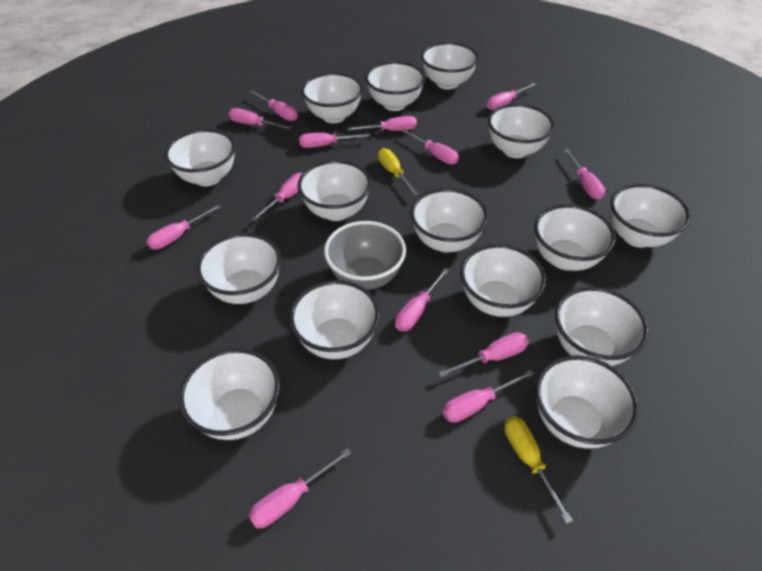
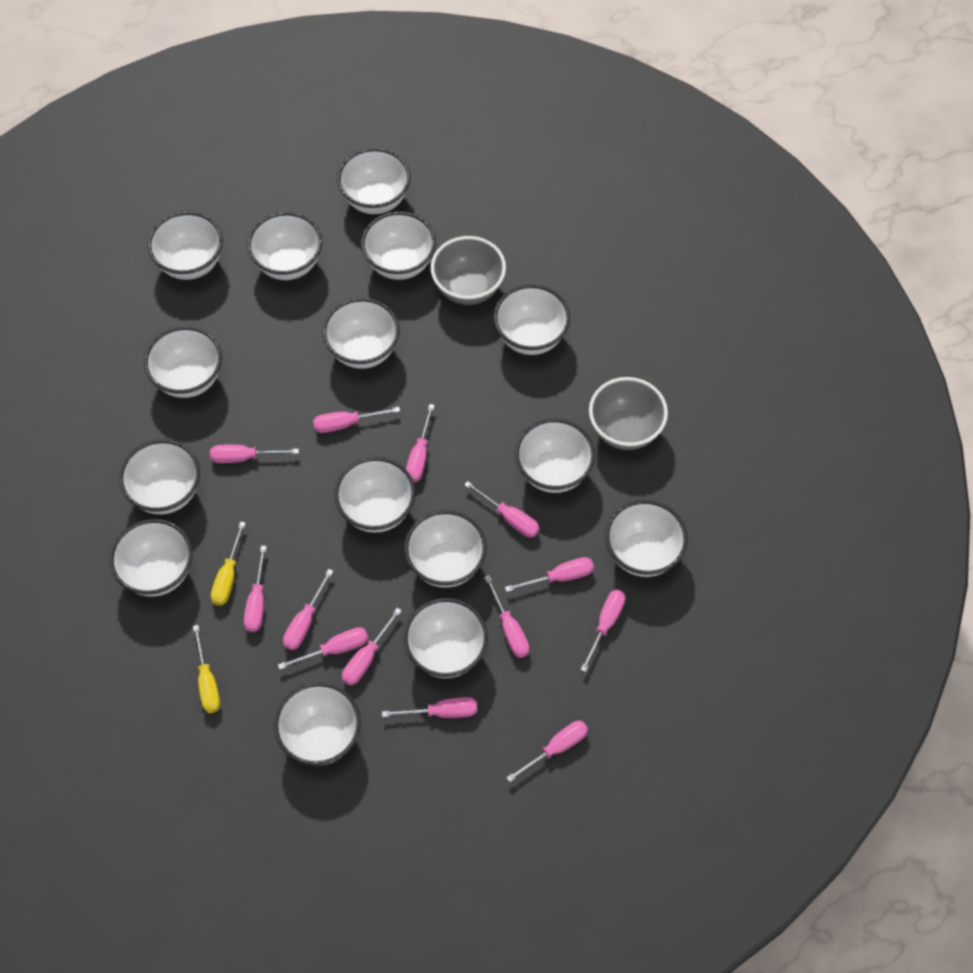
grey bowl: 1 -> 2

